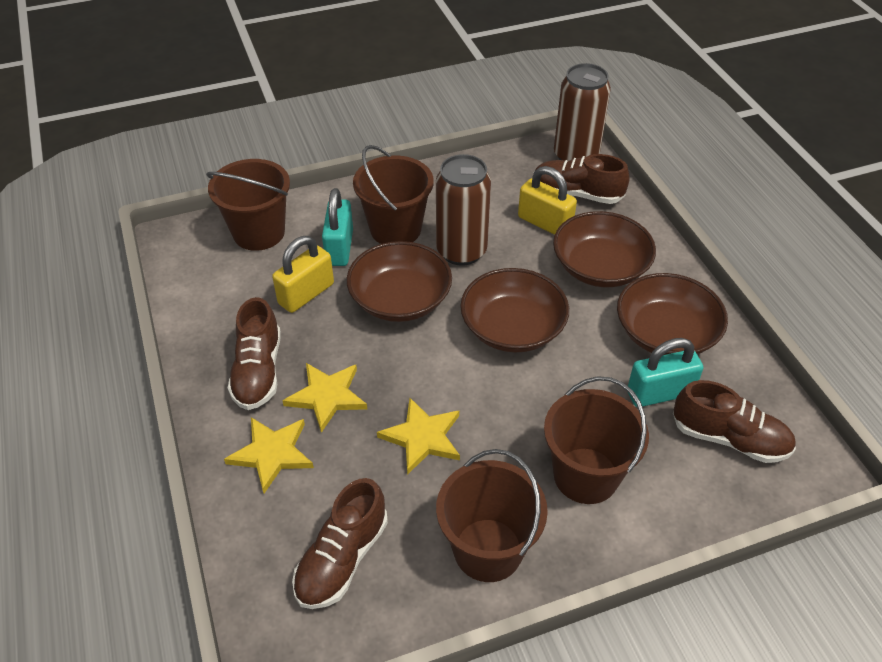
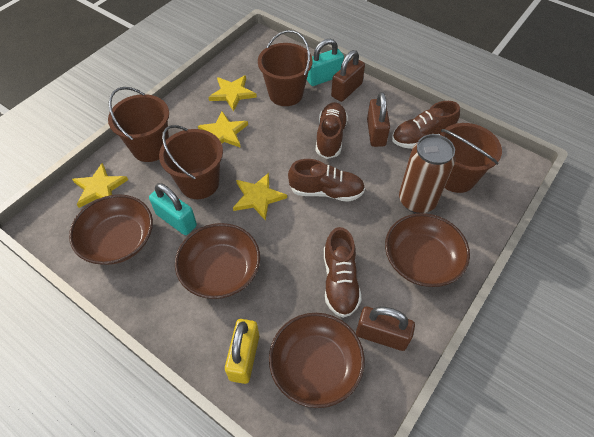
brown can: 2 -> 1
brown padlock: 0 -> 3
yellow padlock: 2 -> 1
yellow star: 3 -> 4

